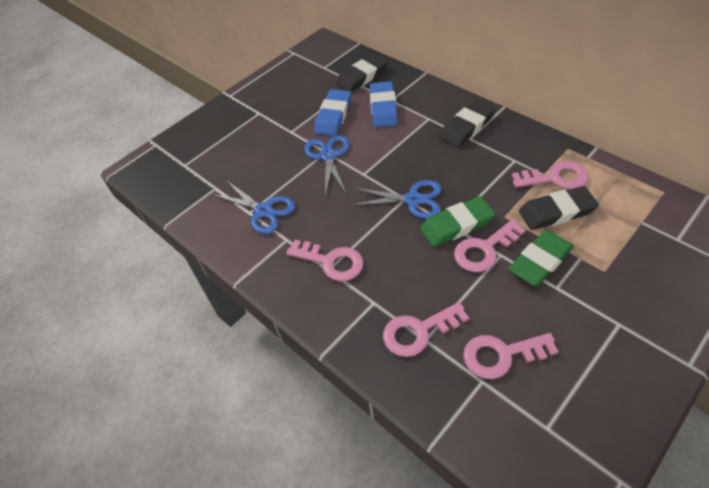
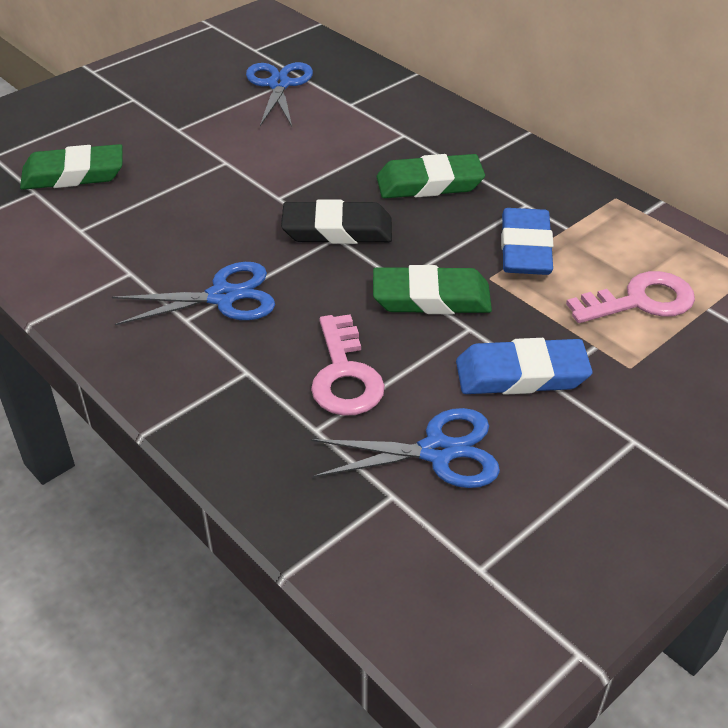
black eraser: 3 -> 1
green eraser: 2 -> 3
pink key: 5 -> 2

